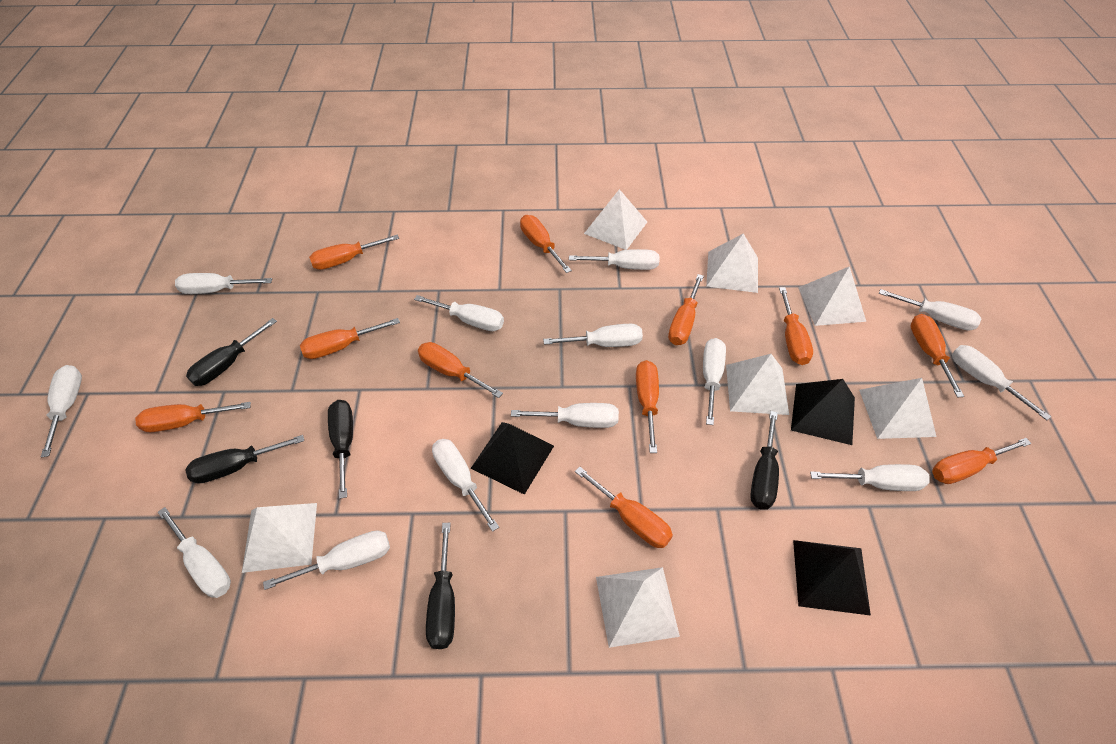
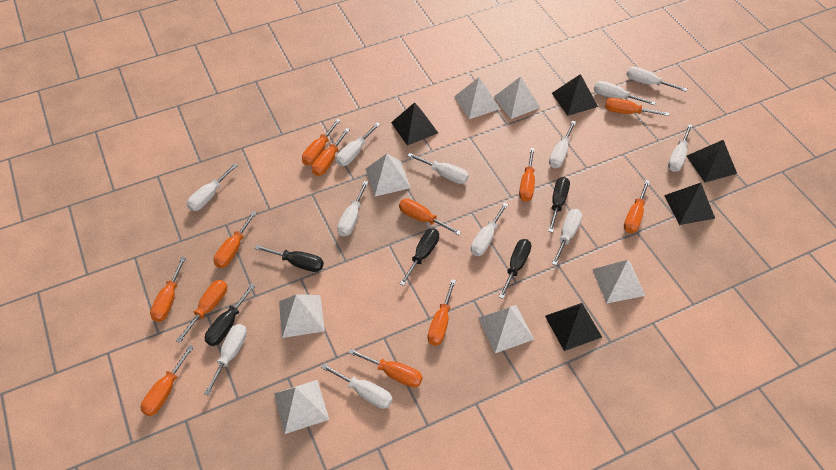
black pyramid: 3 -> 5
orange screwdriver: 11 -> 12
white screwdriver: 13 -> 12

